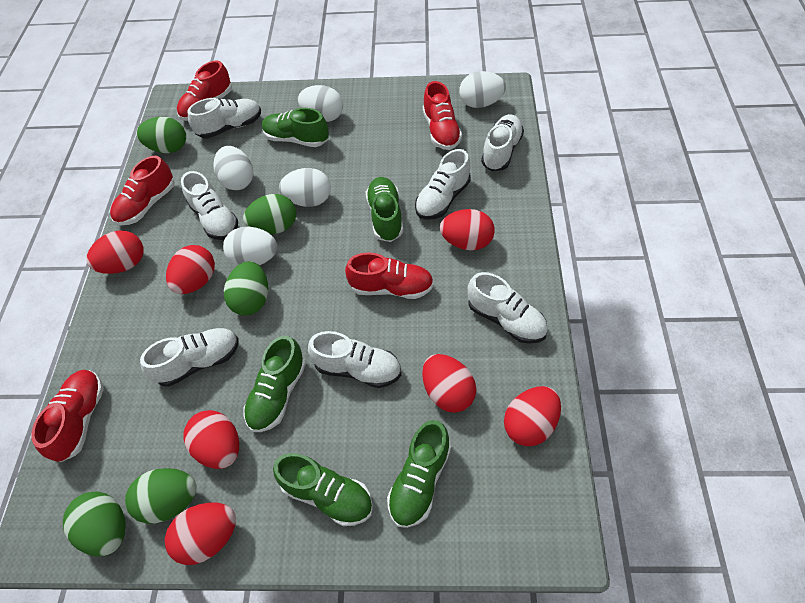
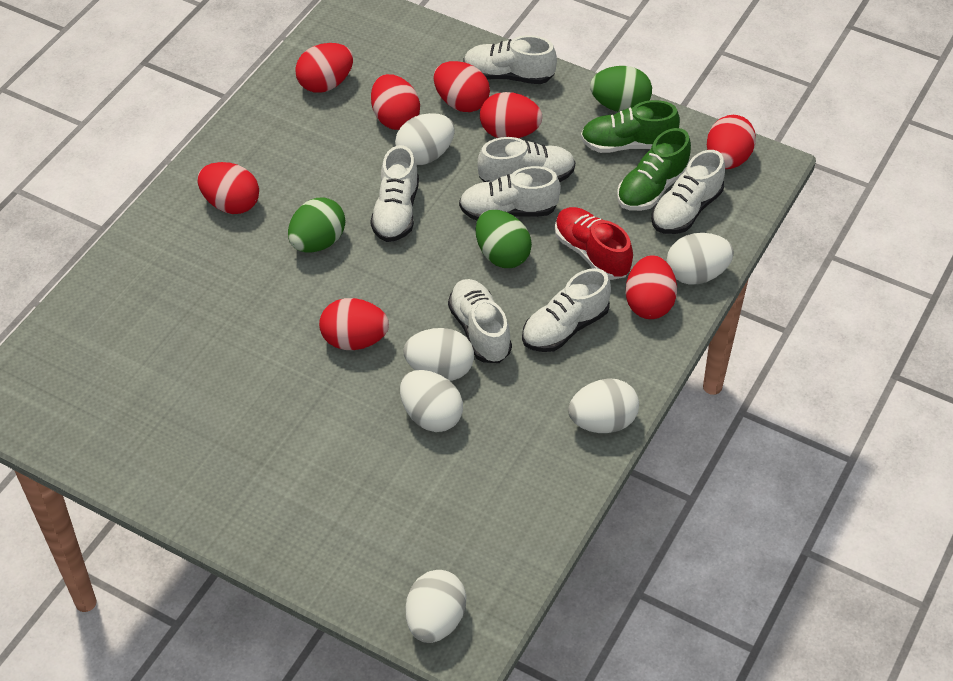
green egg: 5 -> 3
green shoe: 5 -> 2
red egg: 7 -> 8
red shoe: 5 -> 1
white egg: 5 -> 6

